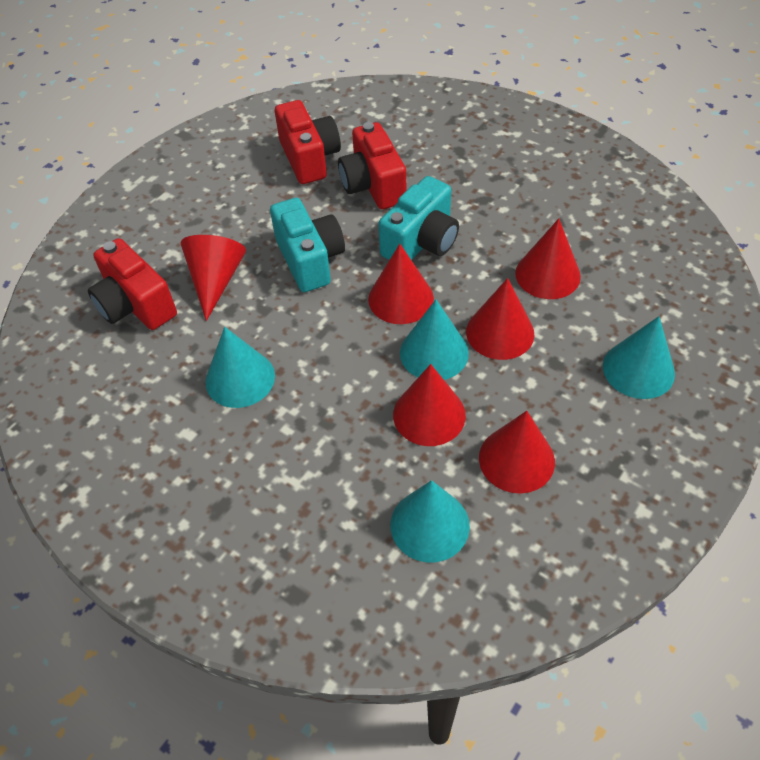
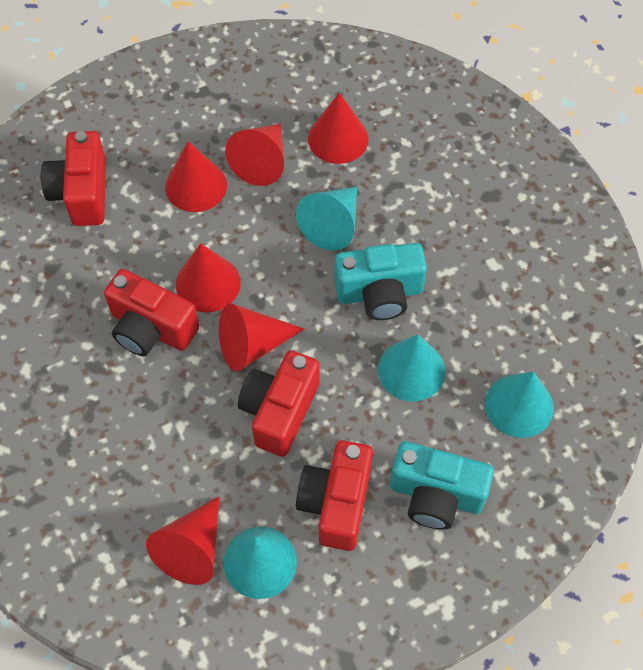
red camera: 3 -> 4

